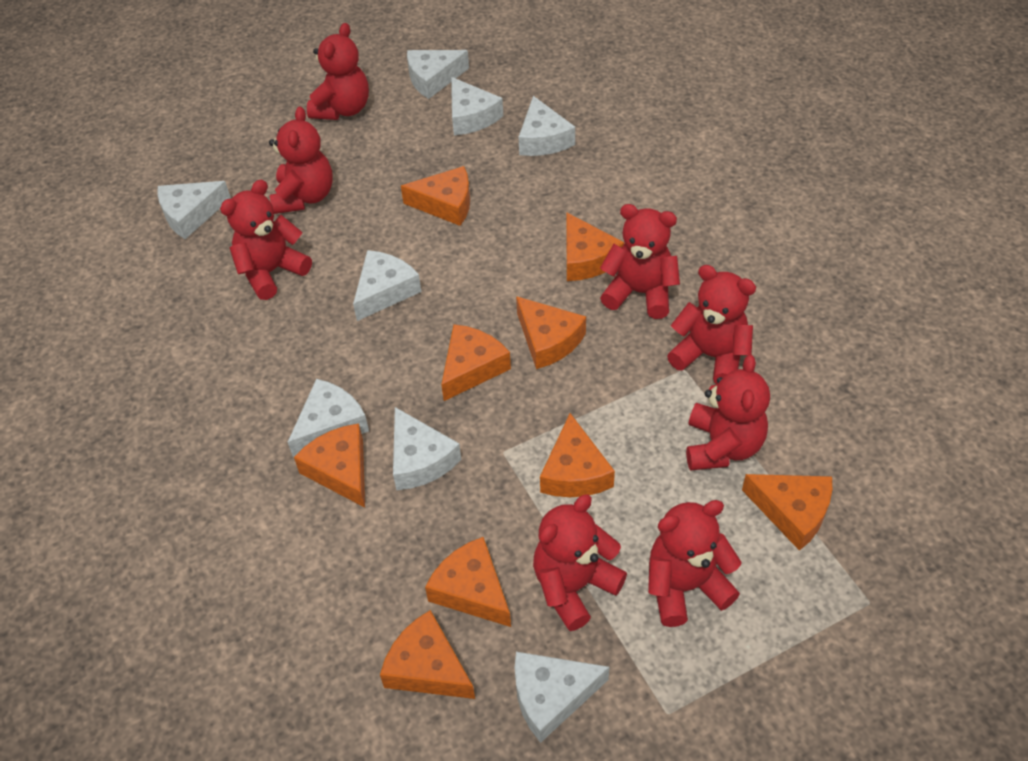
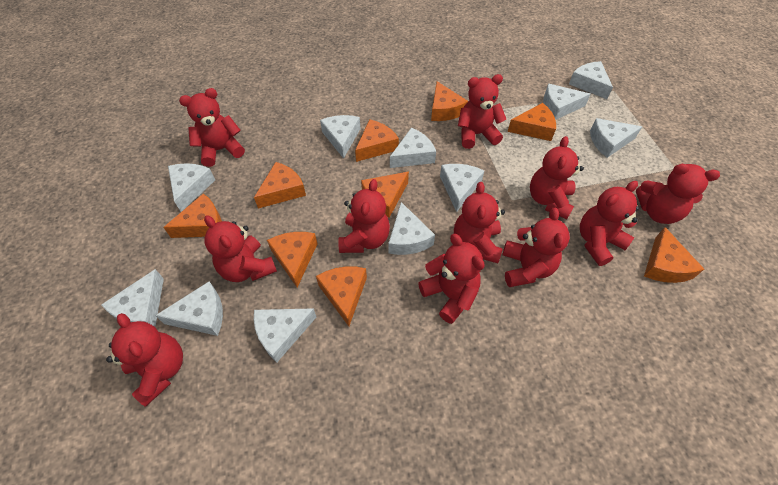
red teddy bear: 8 -> 11
white cheese: 8 -> 11

